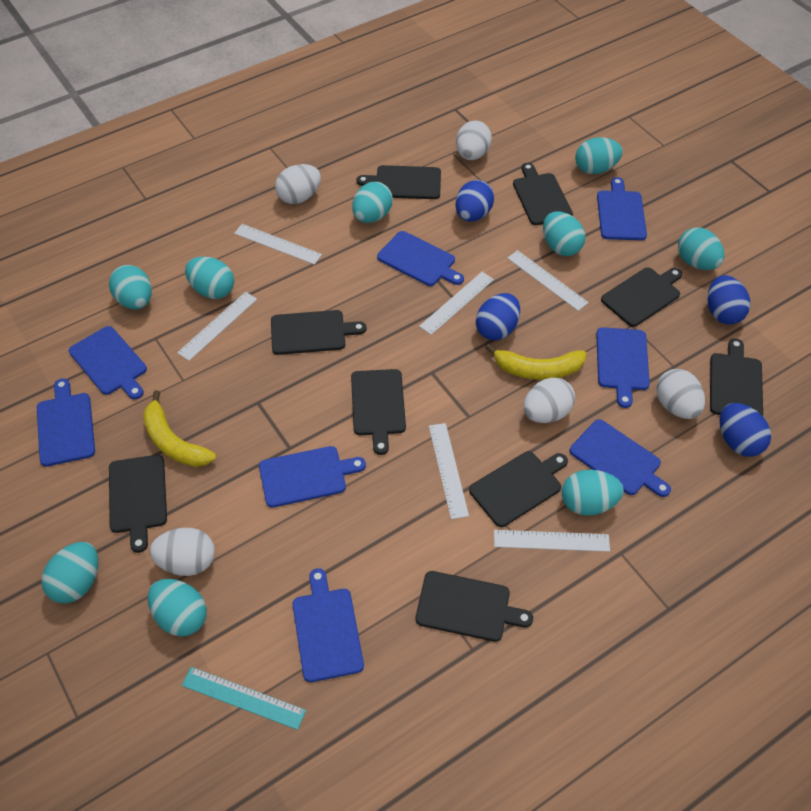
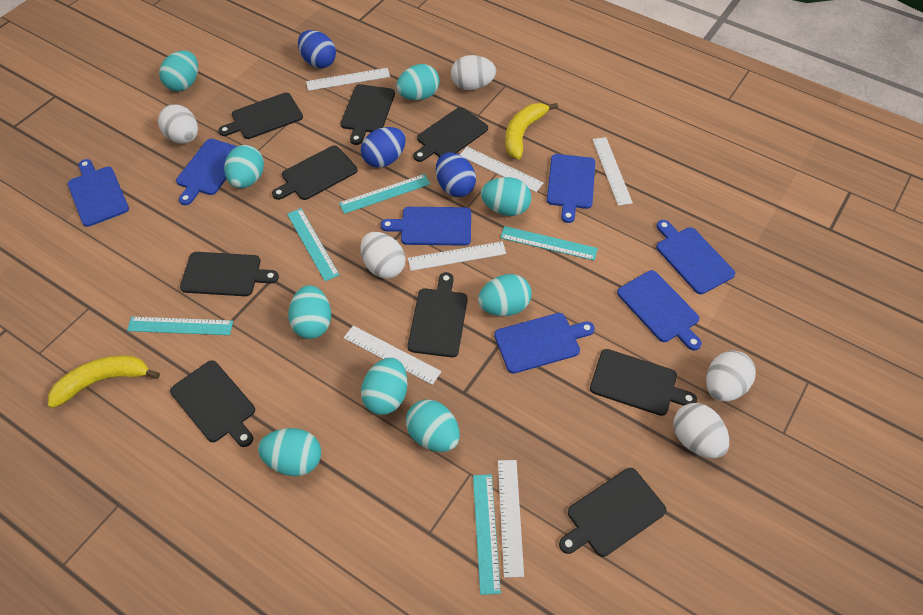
blue cutting board: 8 -> 7
blue egg: 4 -> 3
turquoise ruler: 1 -> 5

